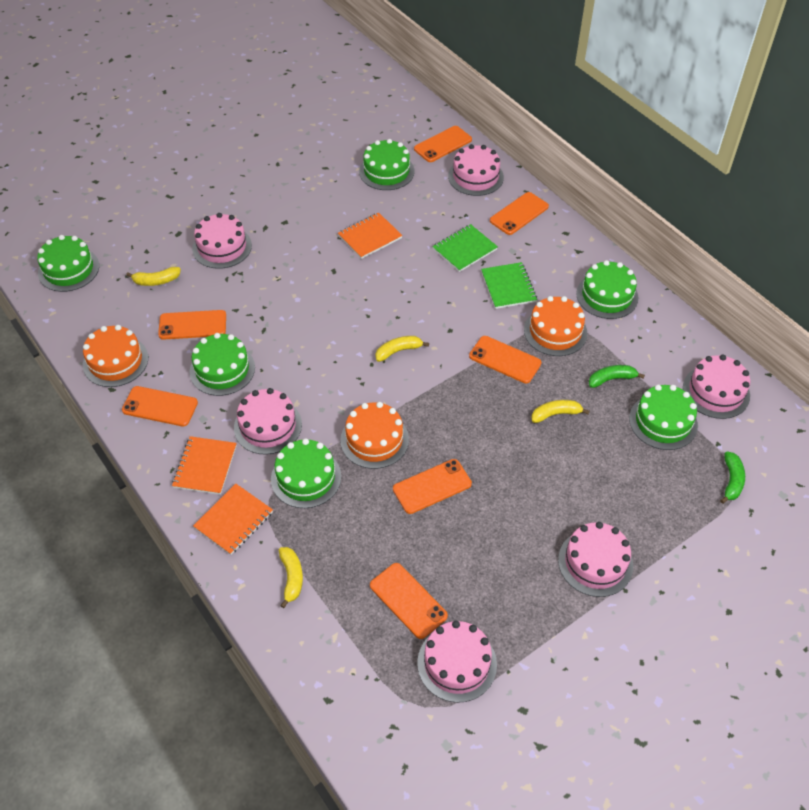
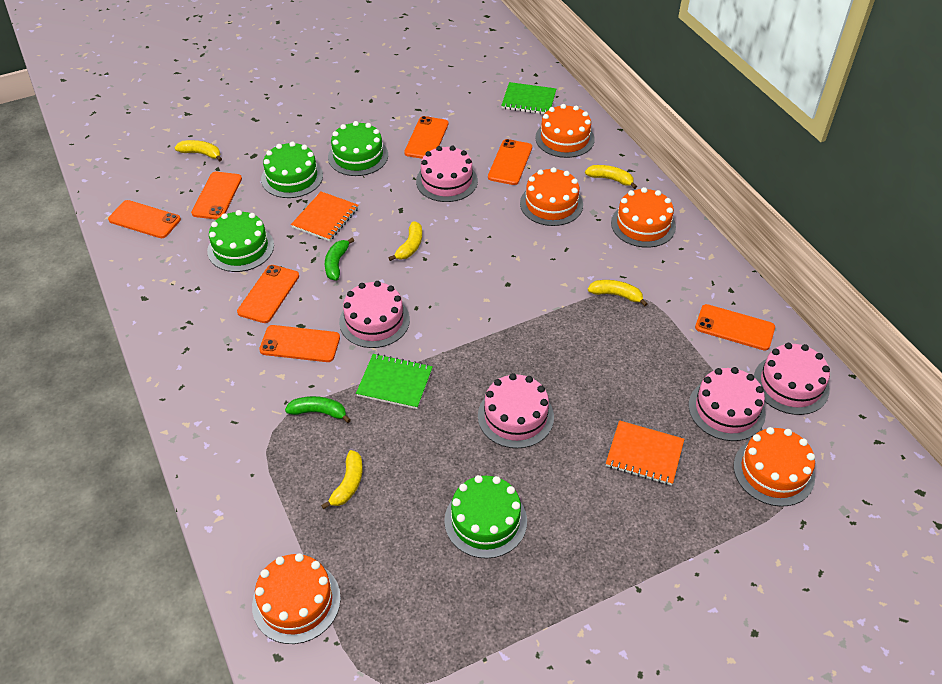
green cake: 6 -> 4
orange cake: 3 -> 5
orange notebook: 3 -> 2
pink cake: 6 -> 5
yellow banana: 4 -> 5

